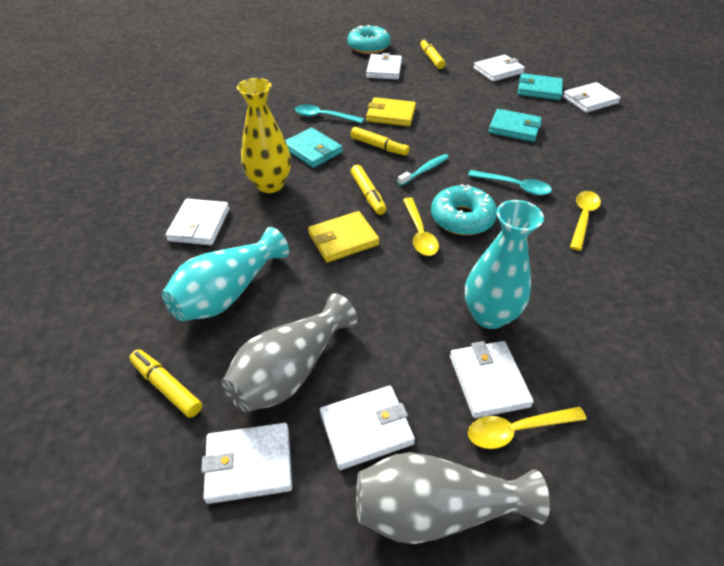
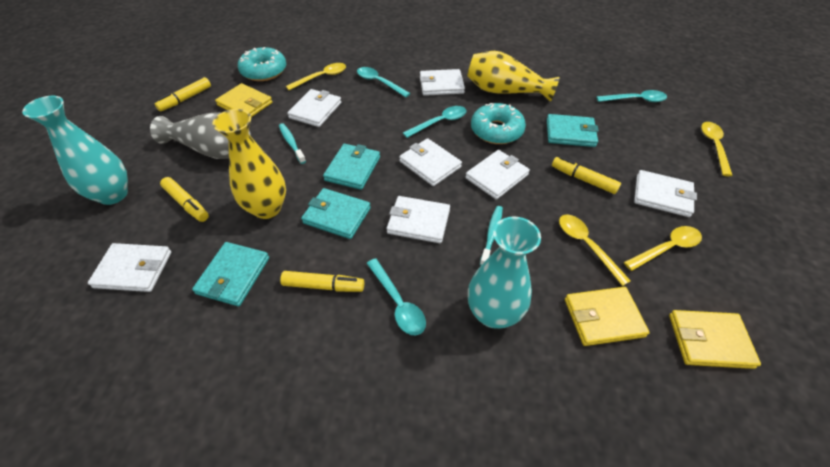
grey vase: 2 -> 1
turquoise spoon: 2 -> 4
turquoise toothbrush: 1 -> 2
turquoise wallet: 3 -> 4
yellow spoon: 3 -> 4
yellow vase: 1 -> 2
yellow wallet: 2 -> 3

